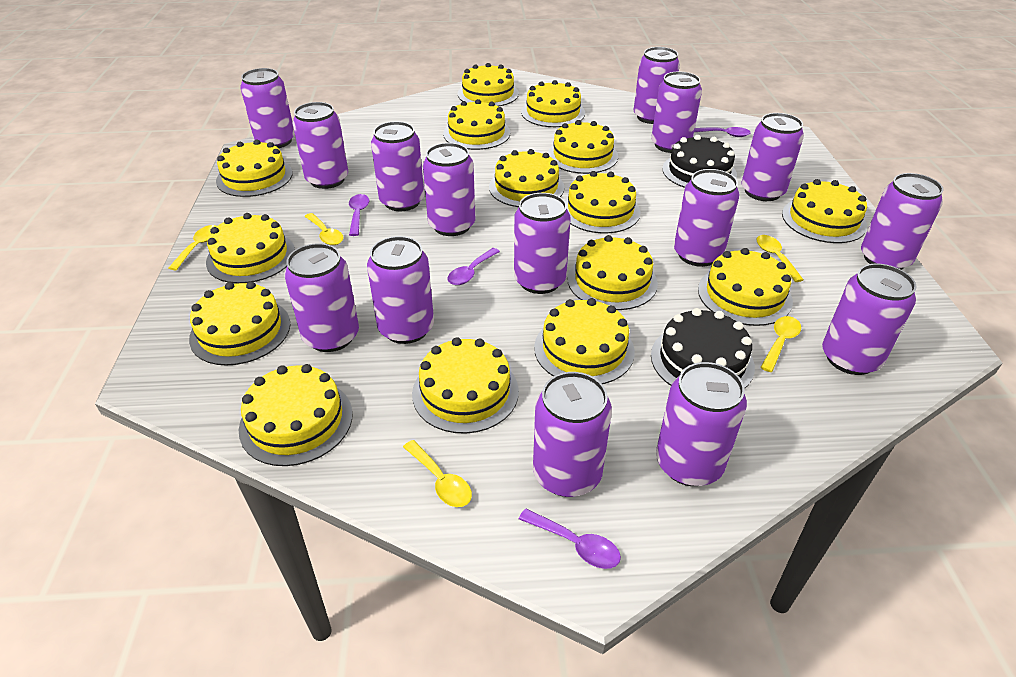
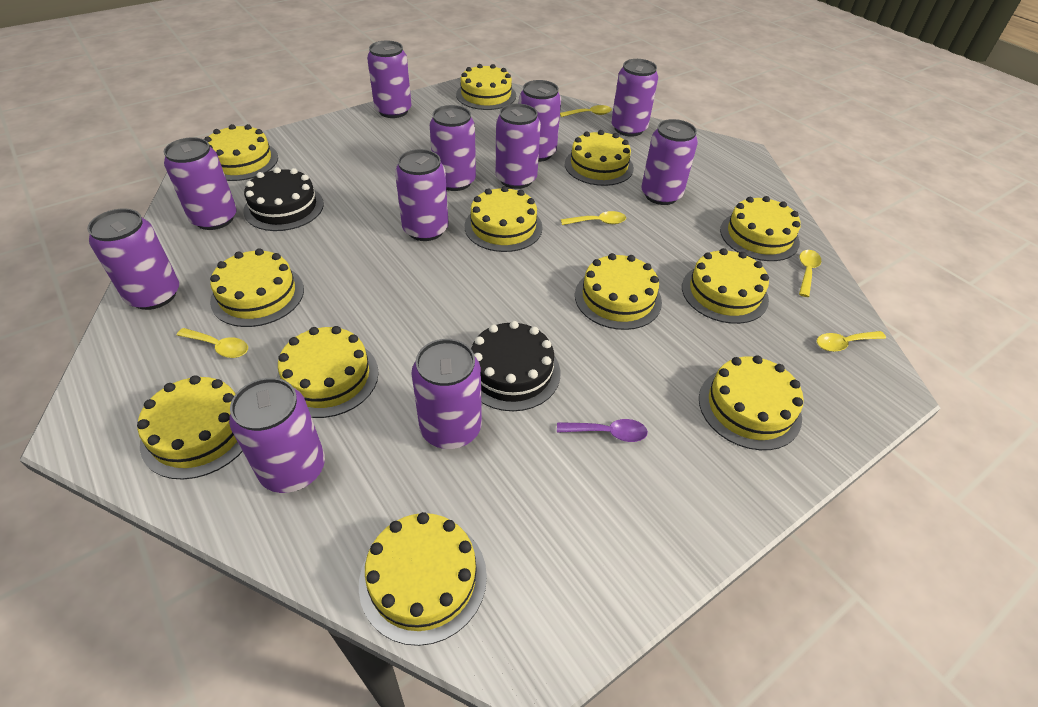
purple can: 15 -> 11
purple spoon: 4 -> 1
yellow cake: 15 -> 12

